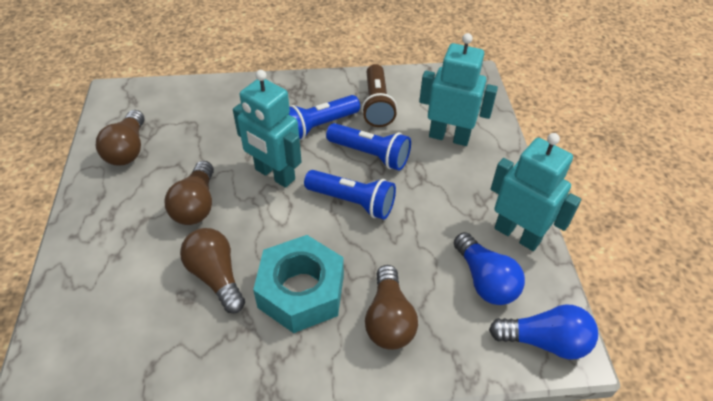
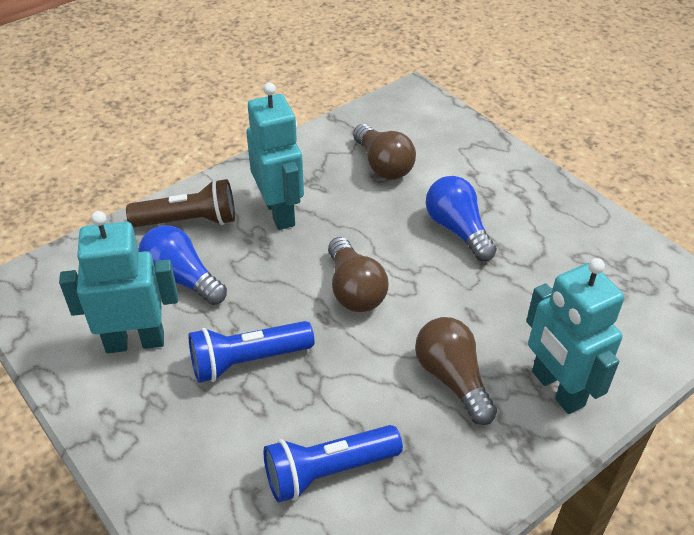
blue flashlight: 3 -> 2
brown light bulb: 4 -> 3
turquoise nut: 1 -> 0

